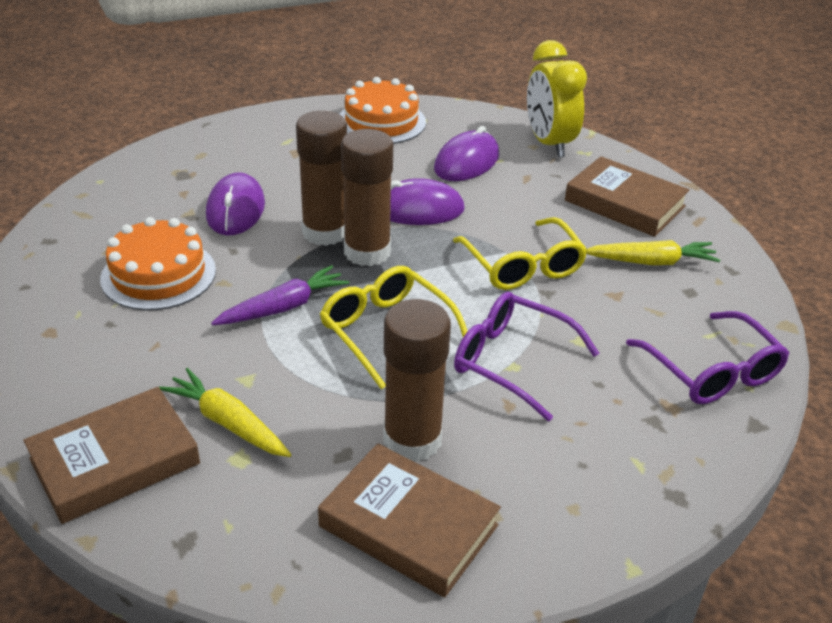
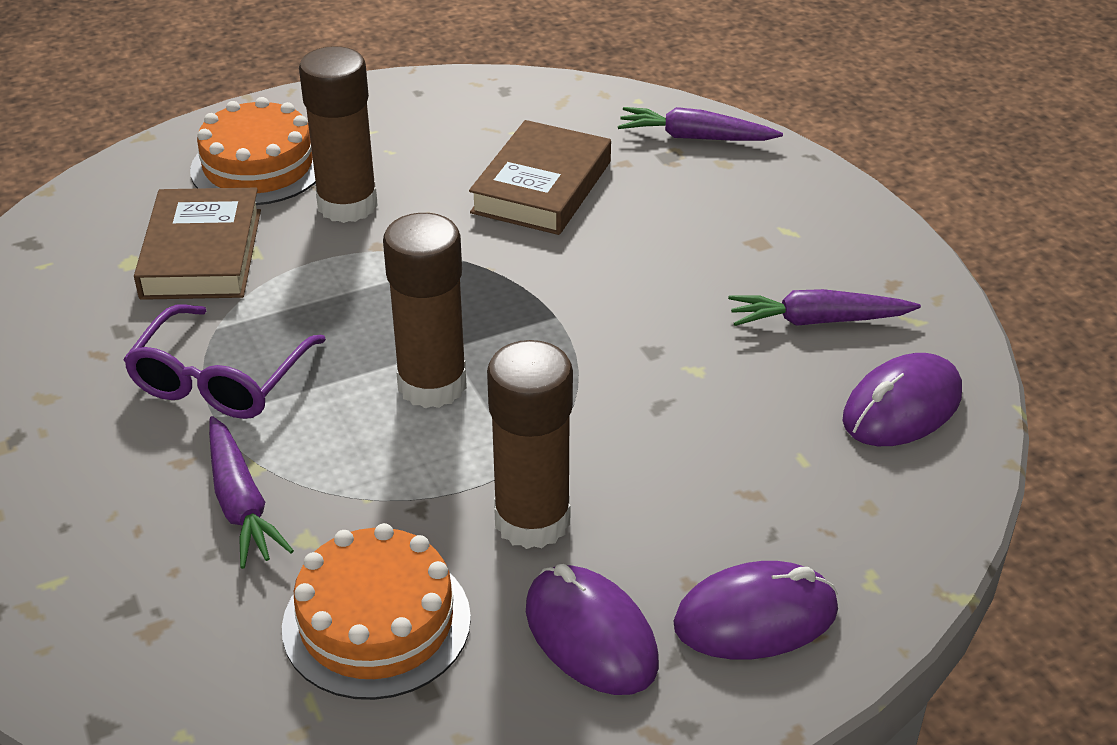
brown book: 3 -> 2
purple carrot: 1 -> 3
purple glasses: 2 -> 1
yellow carrot: 2 -> 0
yellow clock: 1 -> 0
yellow glasses: 2 -> 0

